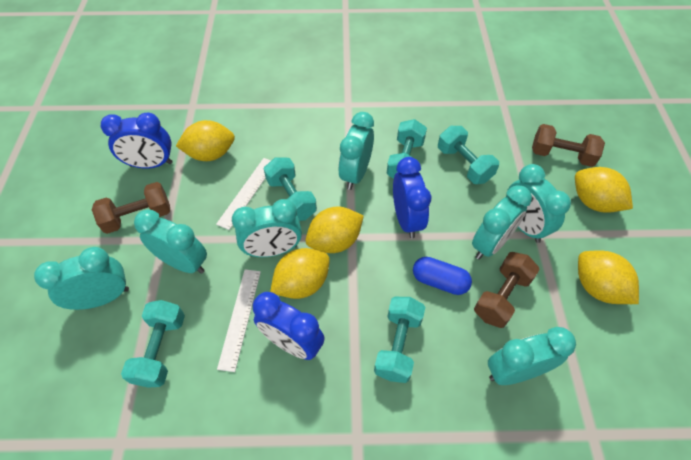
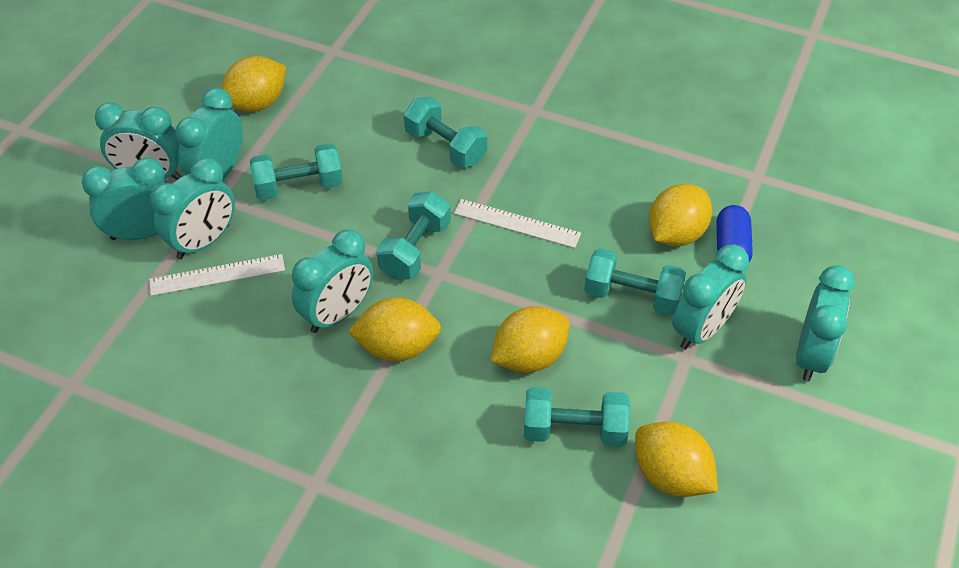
blue clock: 3 -> 0
brown dumbbell: 3 -> 0

